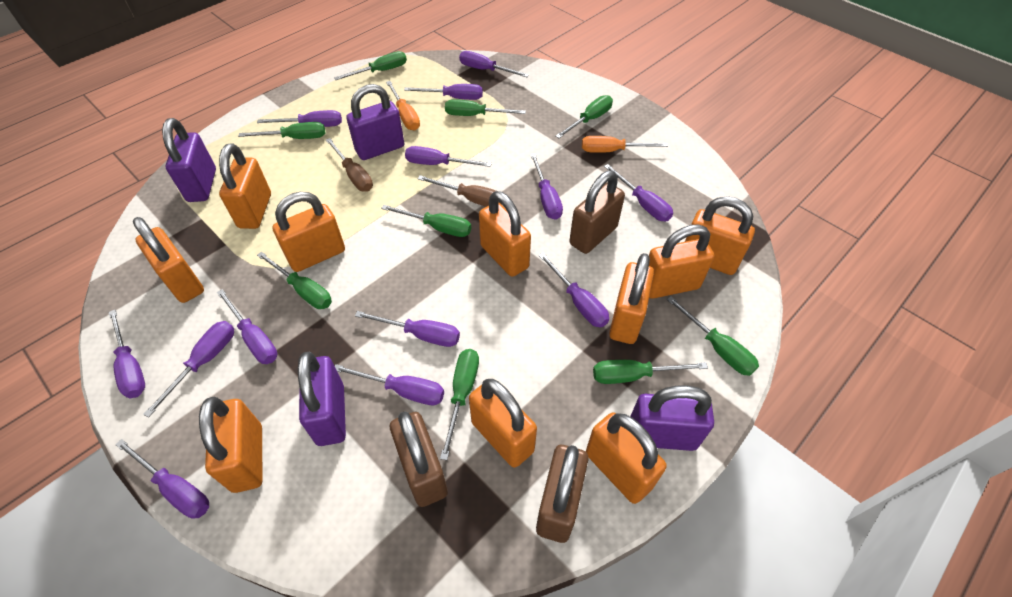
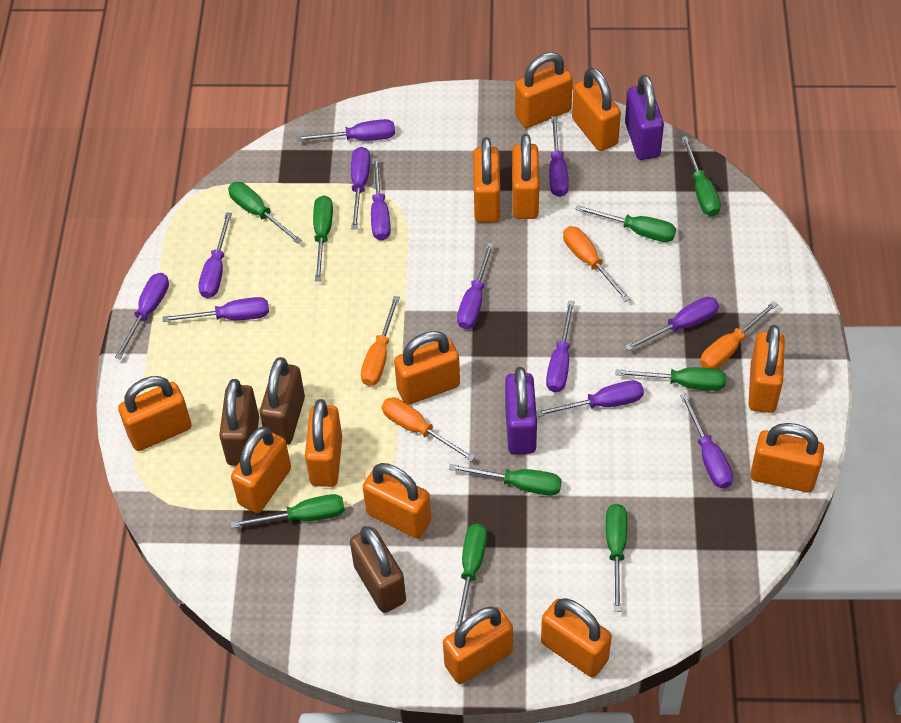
brown screwdriver: 2 -> 0
orange padlock: 10 -> 13
orange screwdriver: 2 -> 4
purple padlock: 4 -> 2
purple screwdriver: 13 -> 12

